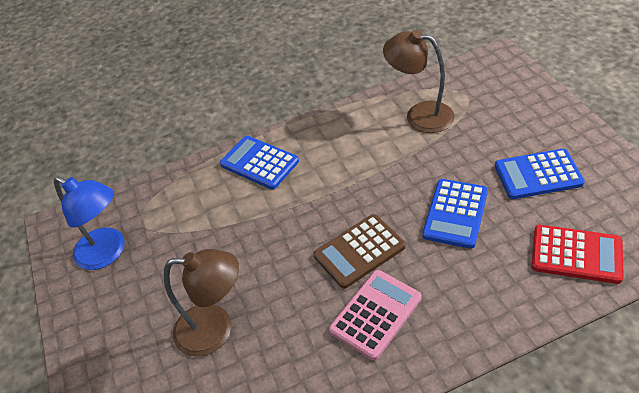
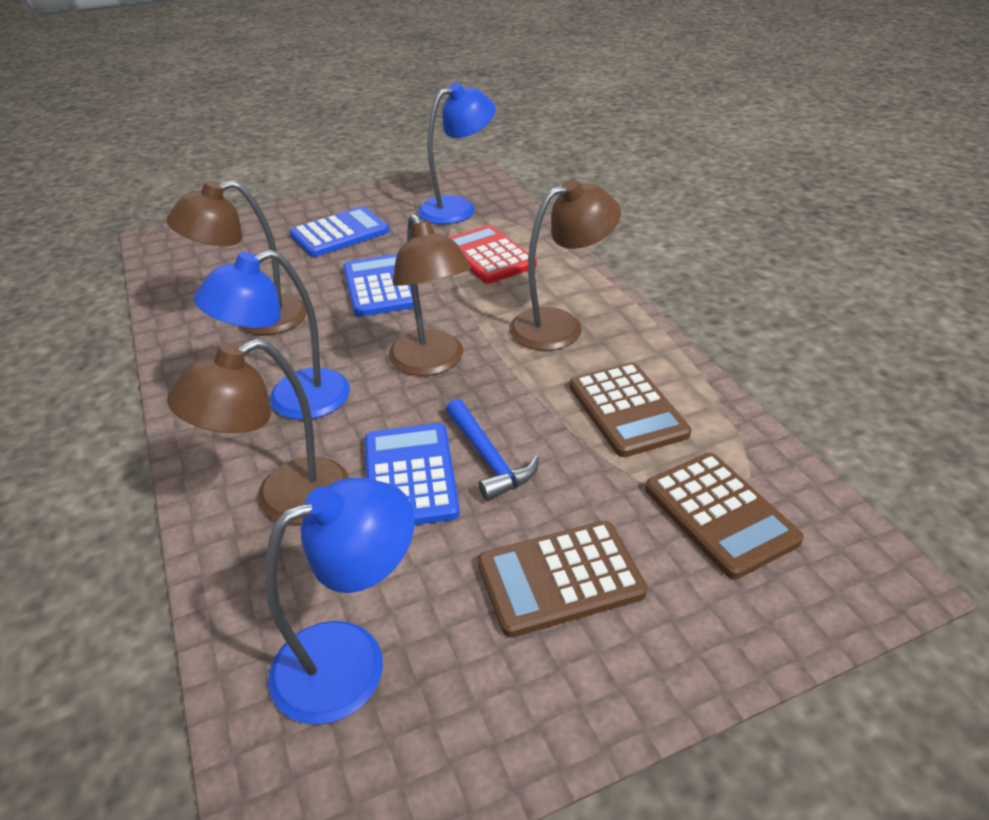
blue hammer: 0 -> 1
blue lamp: 1 -> 3
brown calculator: 1 -> 3
brown lamp: 2 -> 4
pink calculator: 1 -> 0

